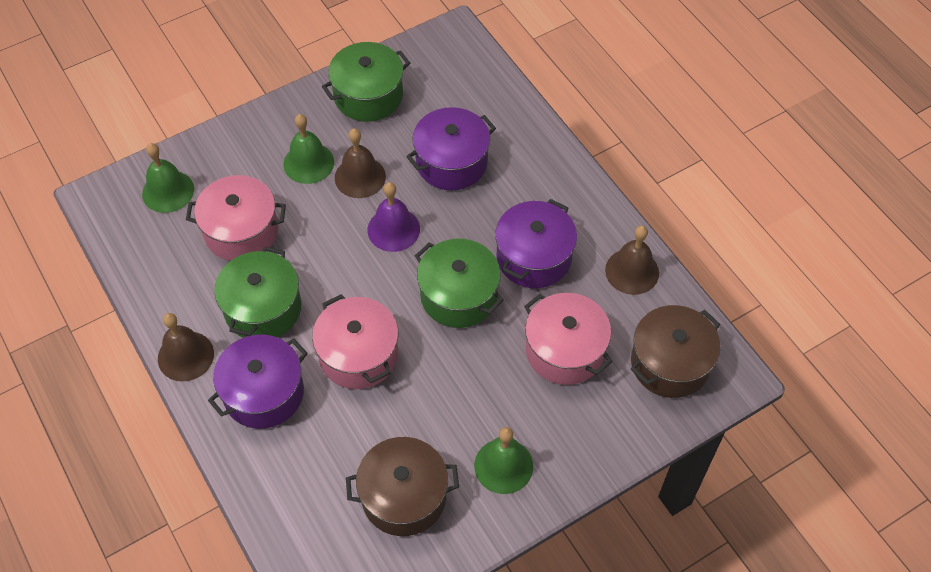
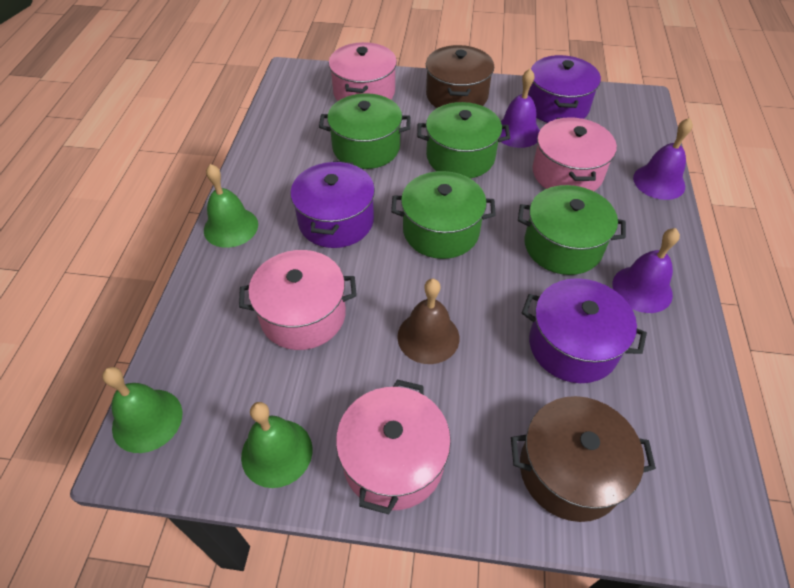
brown bell: 3 -> 1
green pot: 3 -> 4
pink pot: 3 -> 4
purple bell: 1 -> 3

